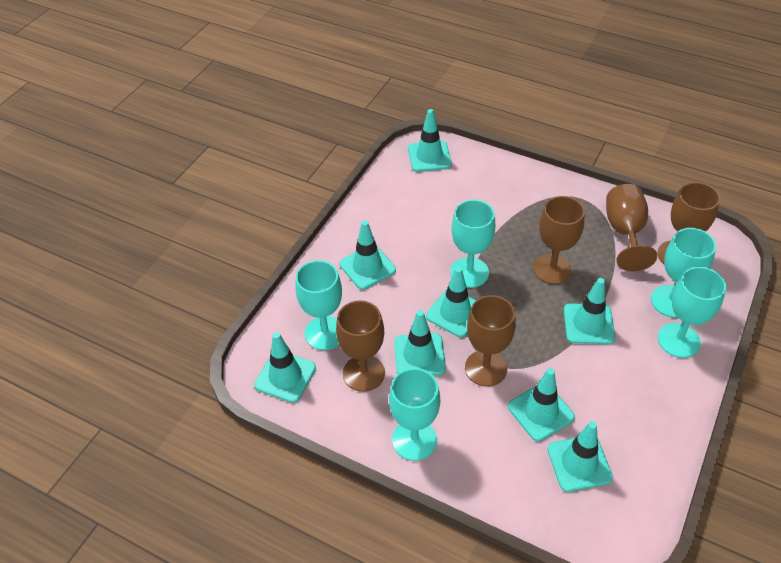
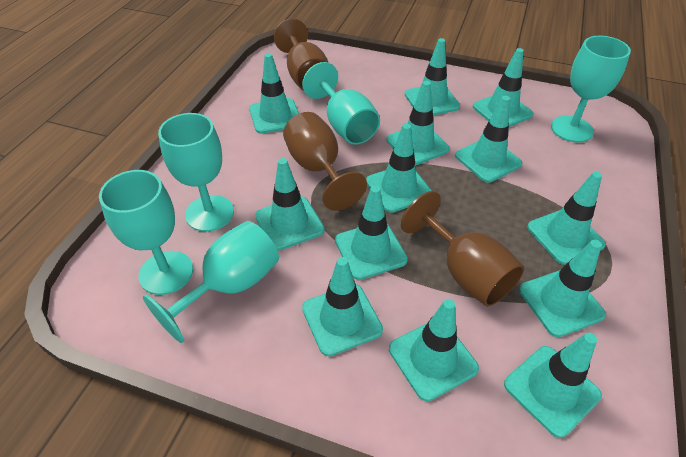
brown goblet: 5 -> 3
turquoise traffic cone: 8 -> 13

